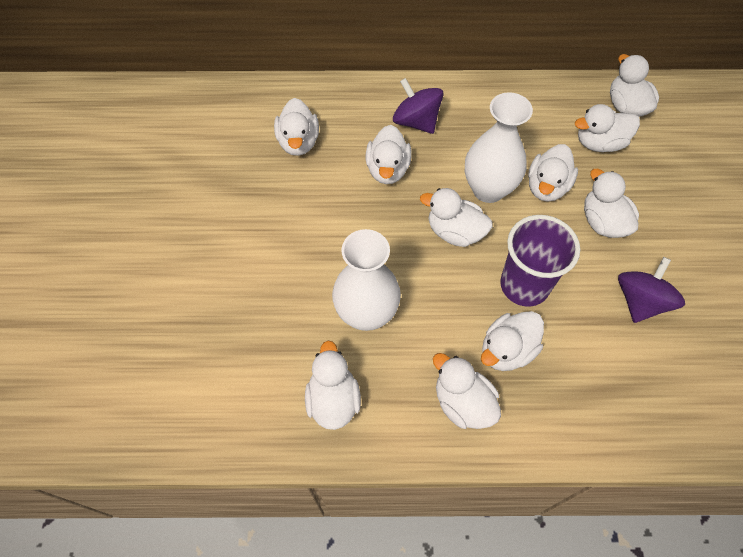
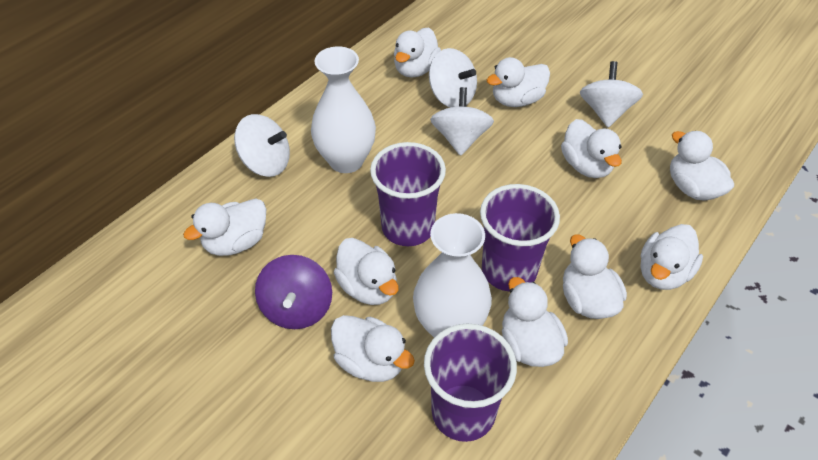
purple cup: 1 -> 3
purple spinning top: 2 -> 1
white spinning top: 0 -> 4

